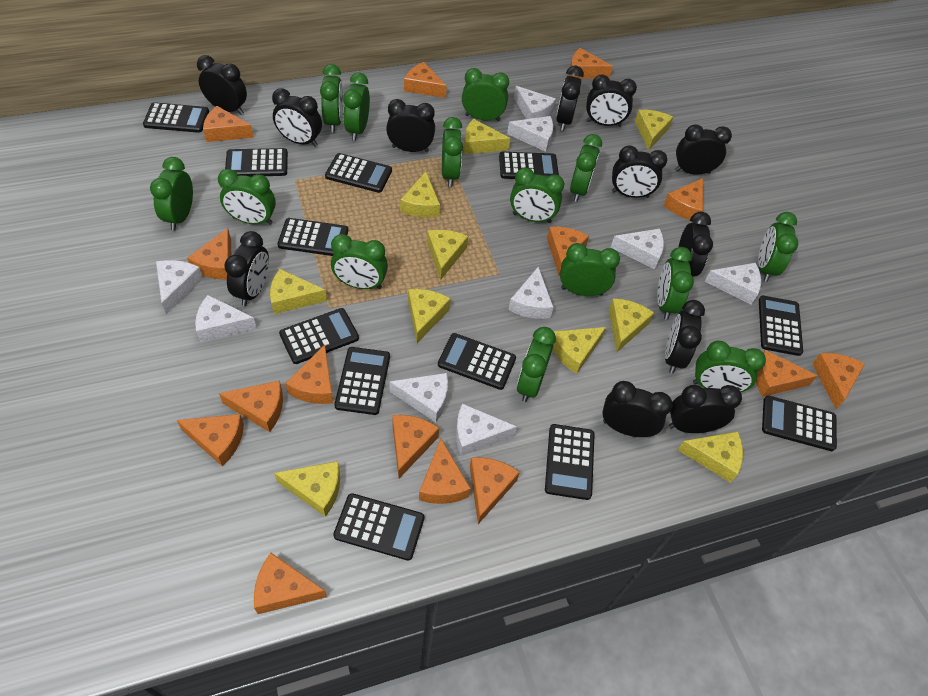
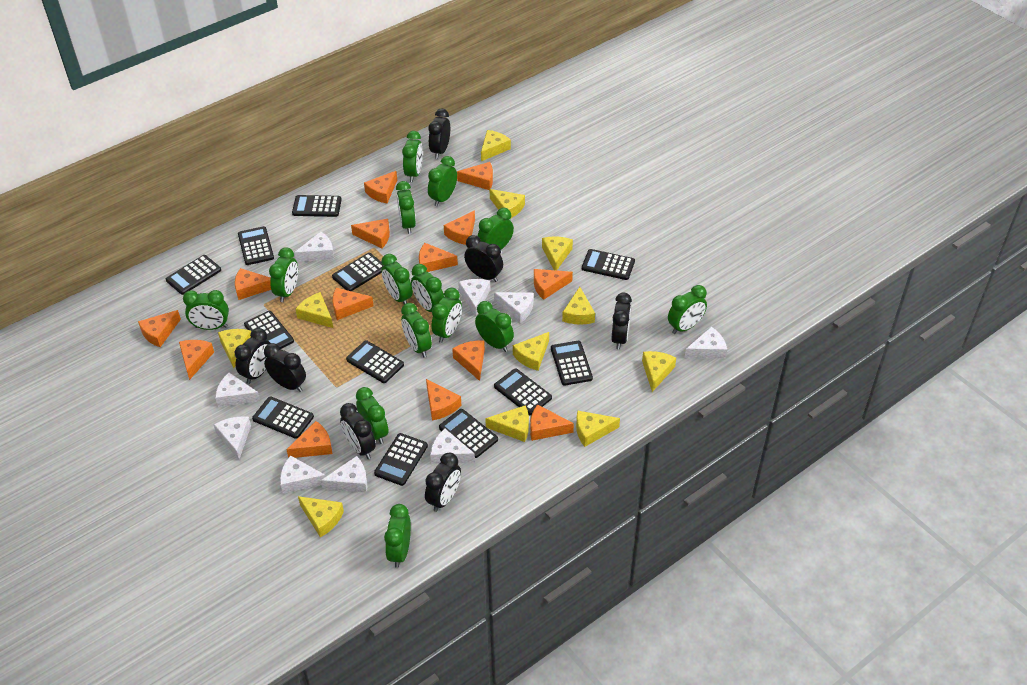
black clock: 12 -> 7
orange cheese: 15 -> 14
yellow cheese: 10 -> 11

